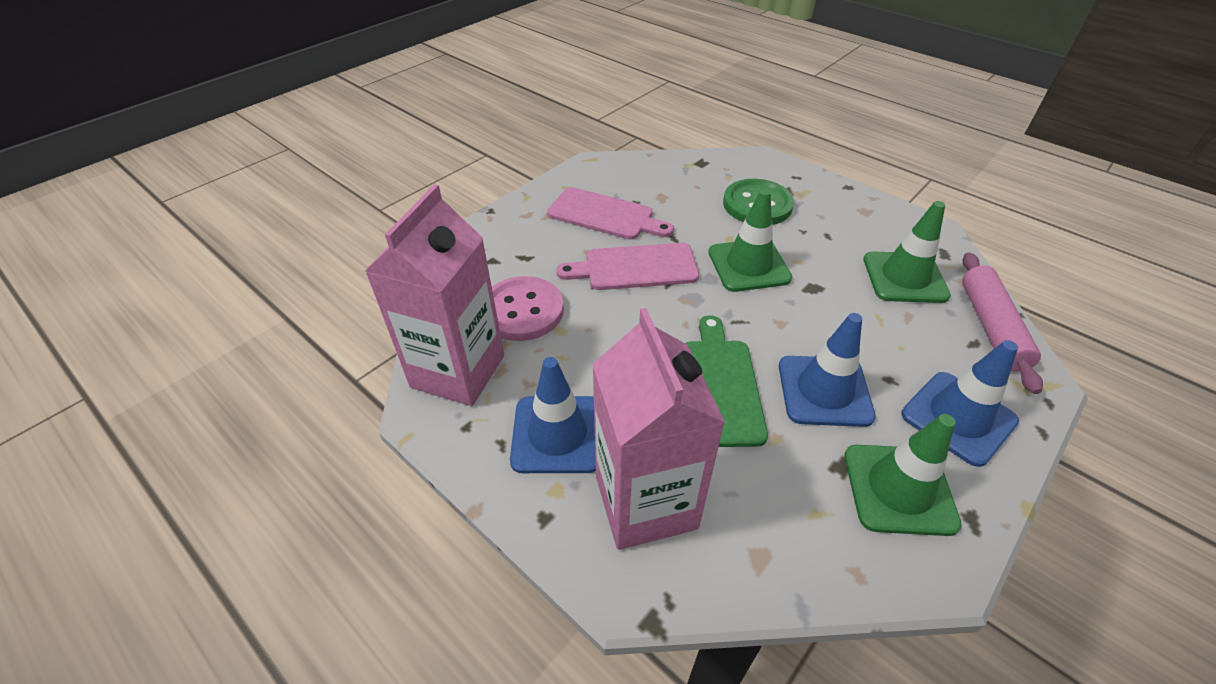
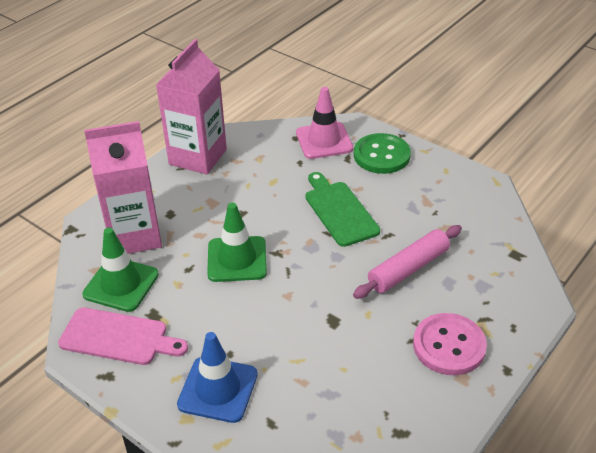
blue traffic cone: 3 -> 1
green traffic cone: 3 -> 2
pink cutting board: 2 -> 1
pink traffic cone: 0 -> 1

